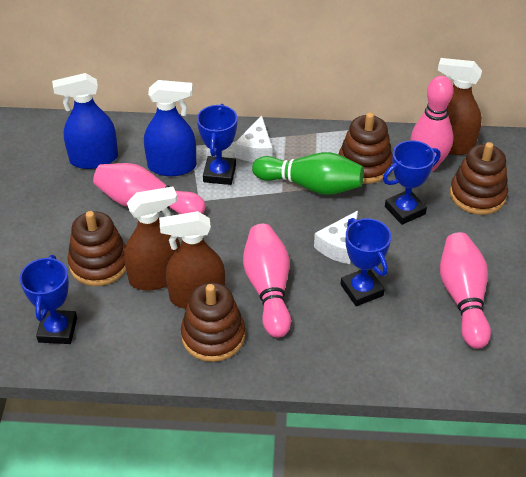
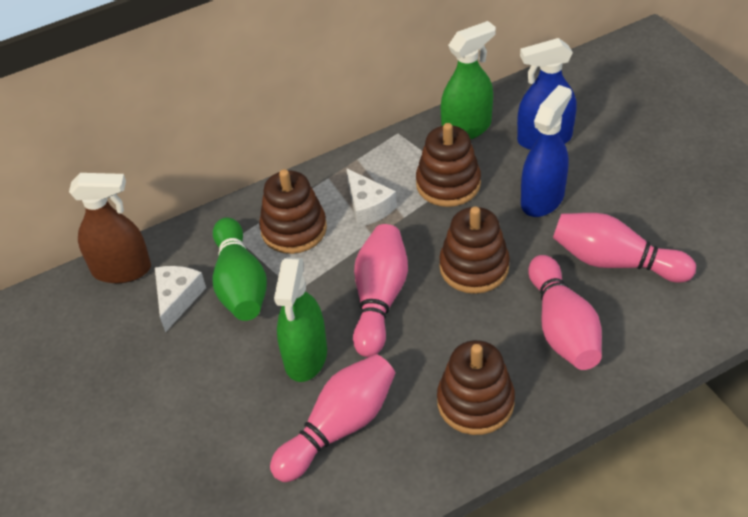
blue trophy: 4 -> 0
brown spray bottle: 3 -> 1
green spray bottle: 0 -> 2

